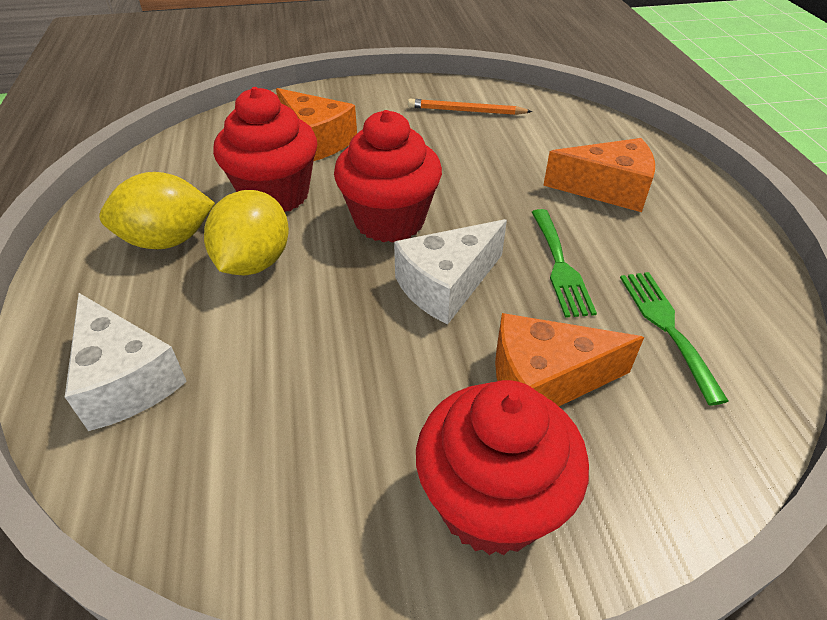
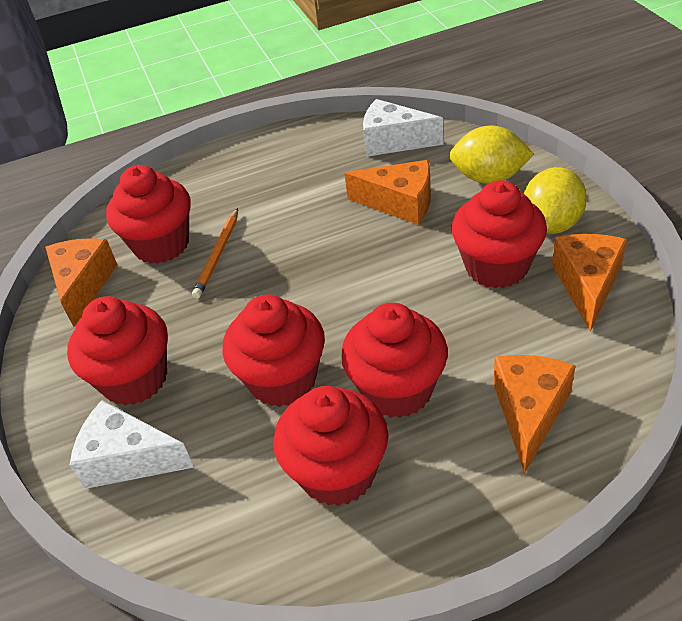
green fork: 2 -> 0
orange cheese: 3 -> 4
red cupcake: 3 -> 6

